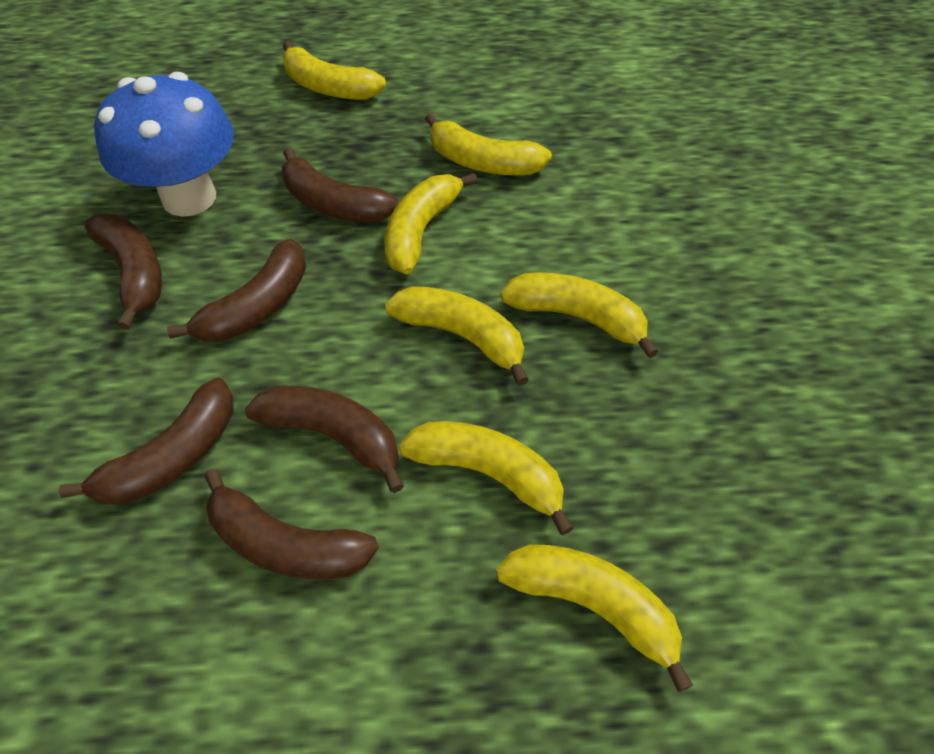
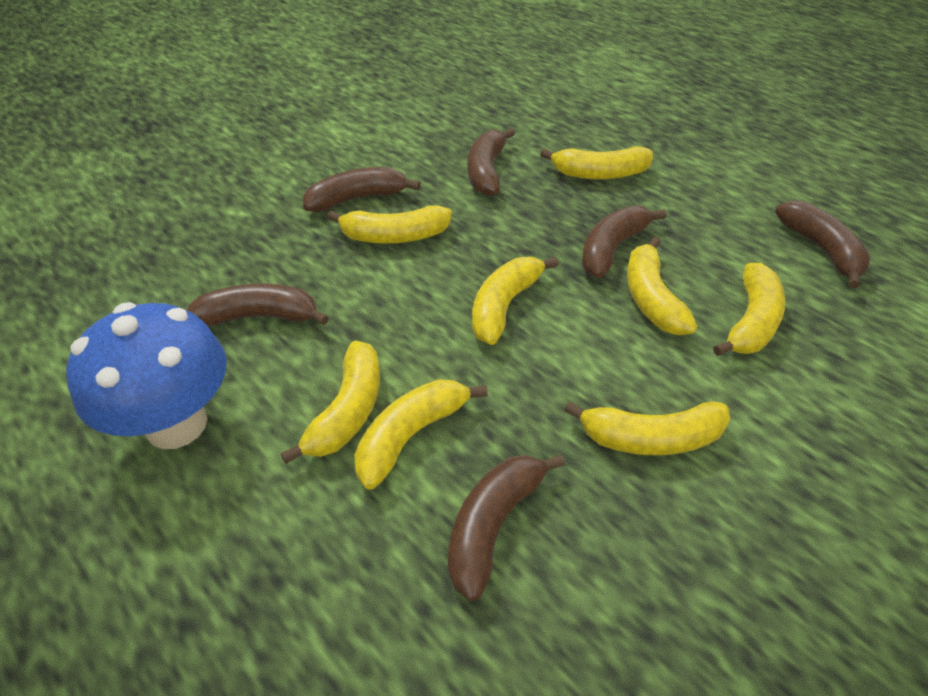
yellow banana: 7 -> 8

